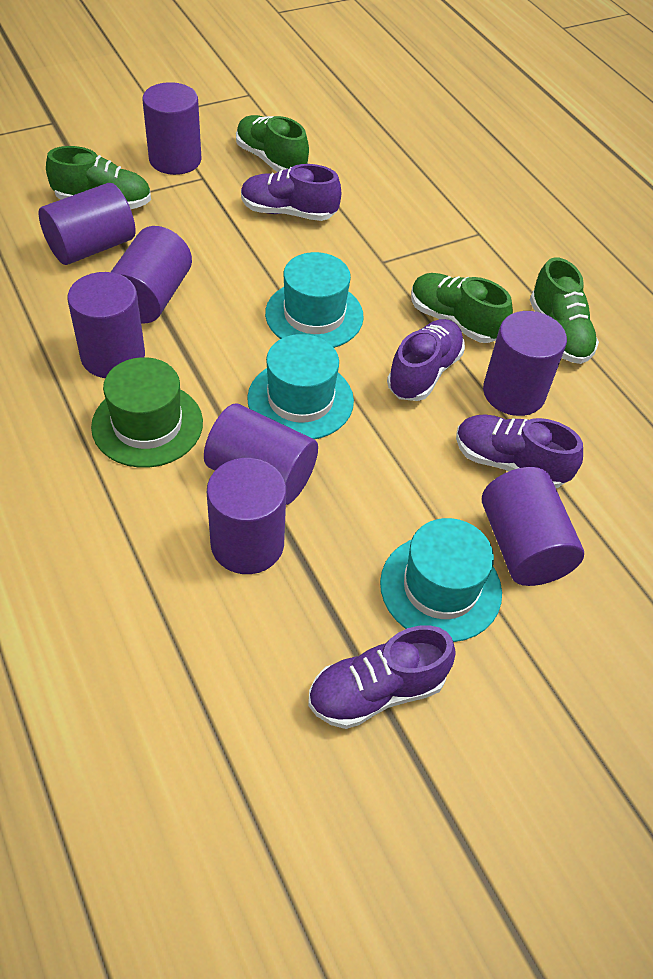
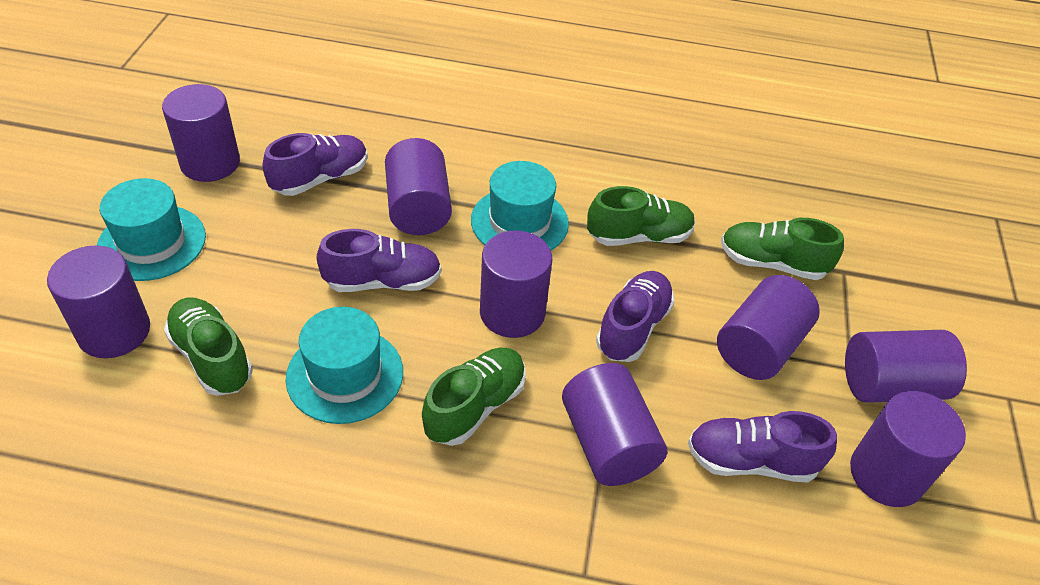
green hat: 1 -> 0

